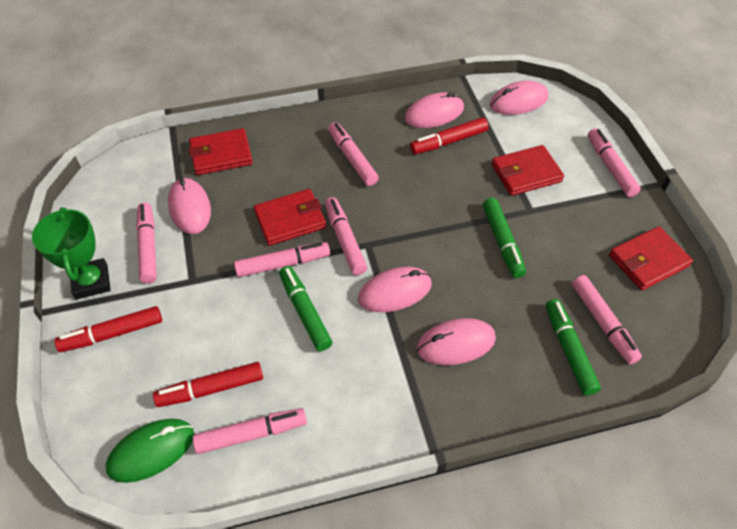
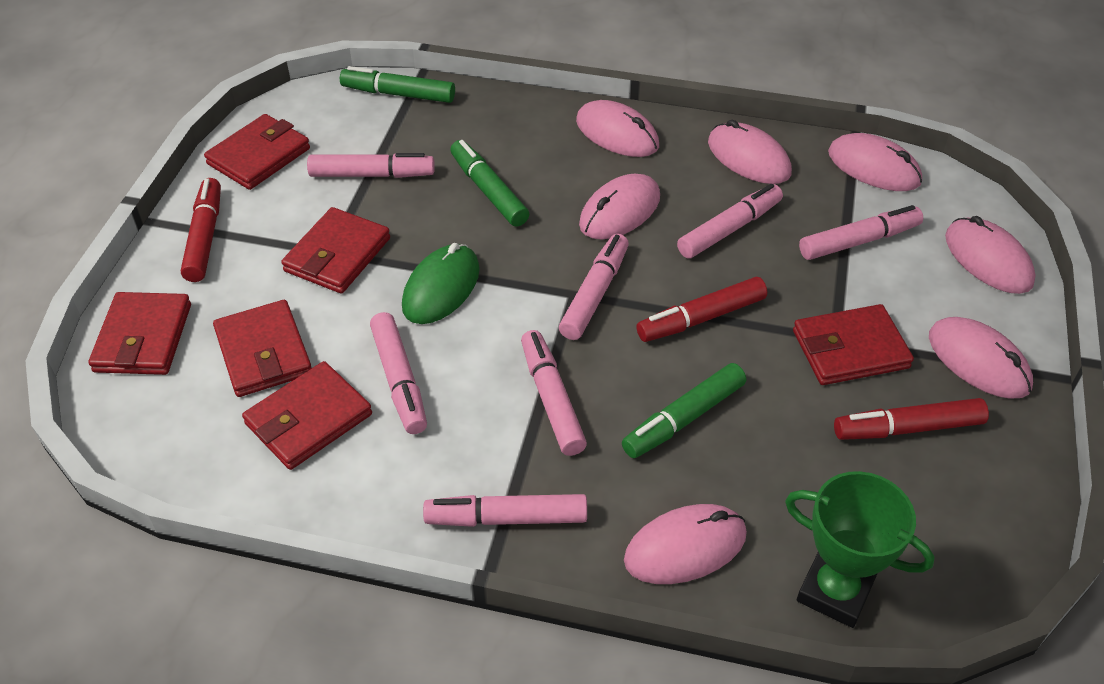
pink mouse: 5 -> 7
red wallet: 4 -> 6

